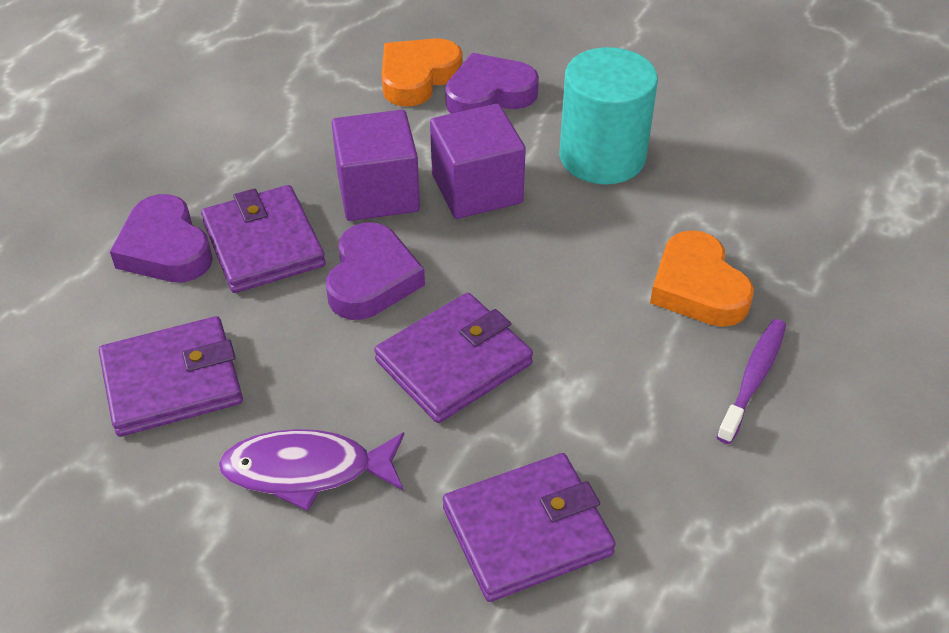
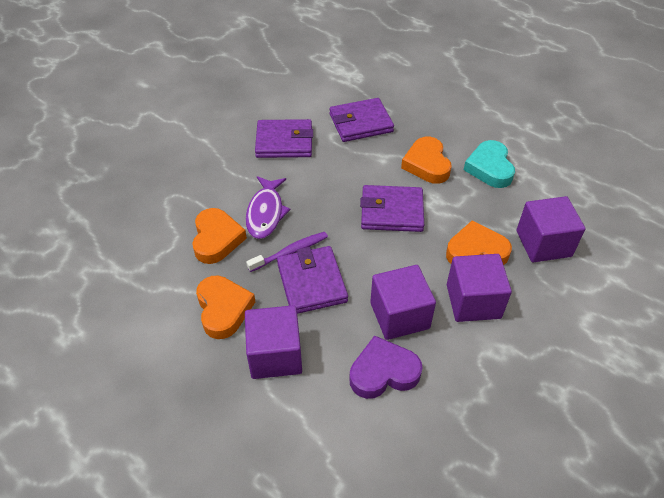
orange heart: 2 -> 4
purple cube: 2 -> 4
purple heart: 3 -> 1
turquoise cylinder: 1 -> 0
turquoise heart: 0 -> 1

